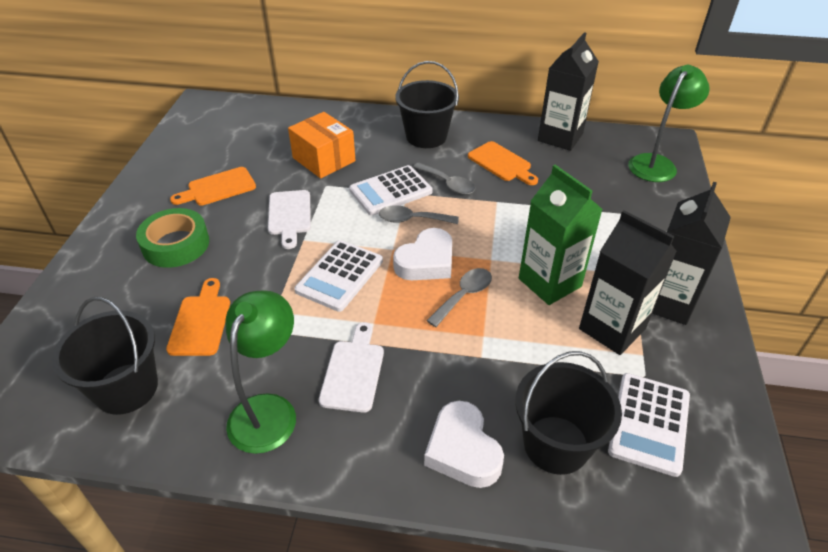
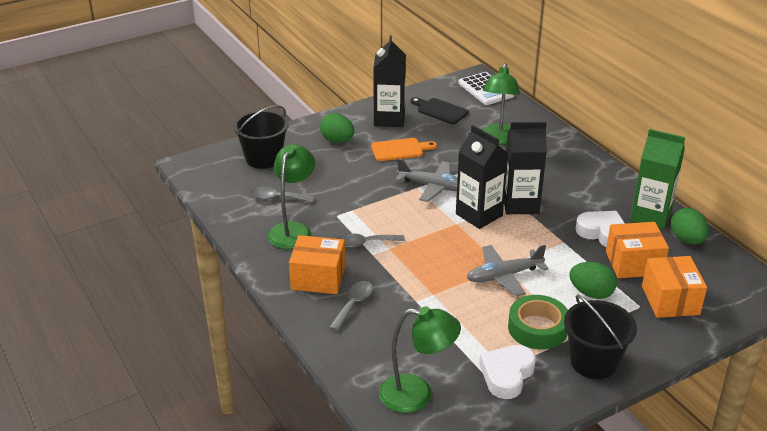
black bucket: 3 -> 2
black cutting board: 0 -> 1
green egg: 0 -> 3
green lamp: 2 -> 3
grey plane: 0 -> 2
orange box: 1 -> 3
orange cutting board: 3 -> 1
white calculator: 3 -> 1
white cutting board: 2 -> 0

